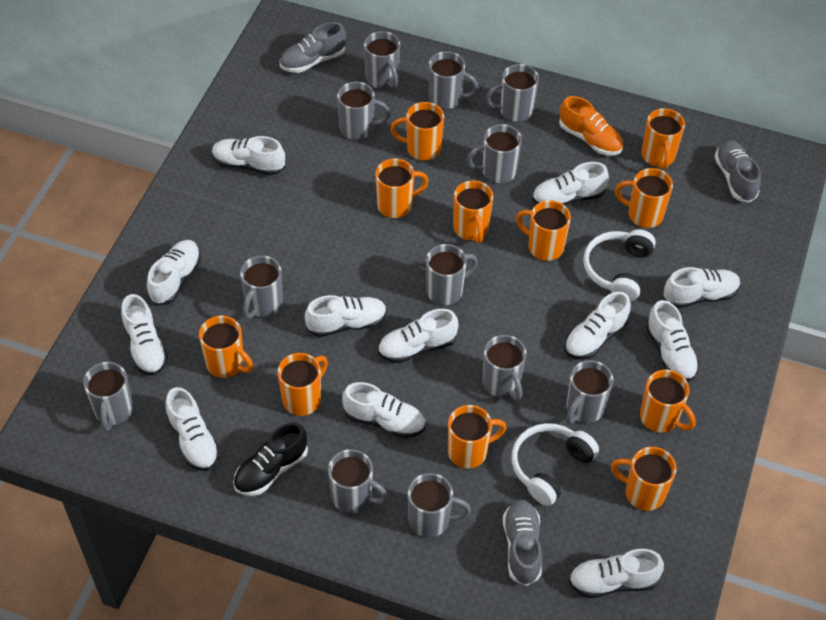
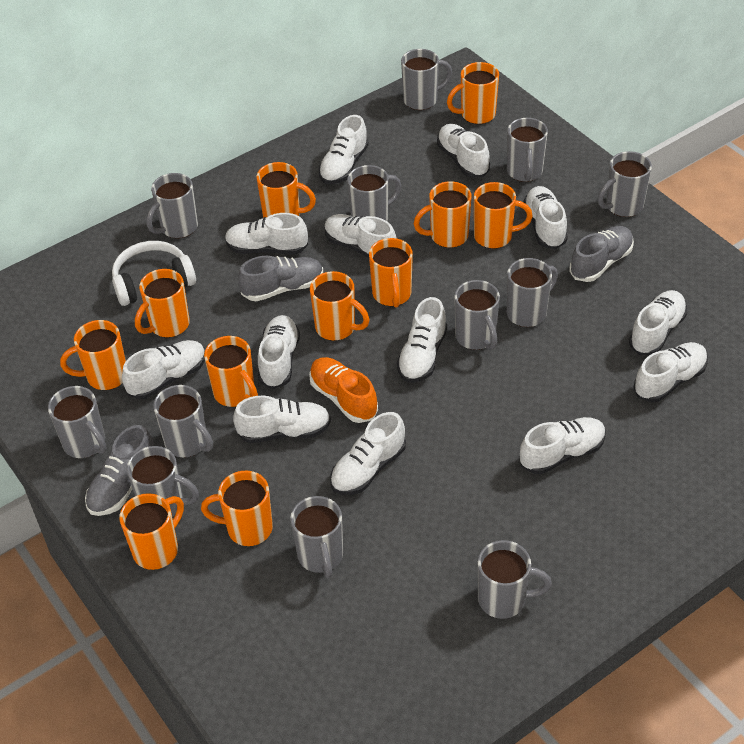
black shoe: 1 -> 0
white headphones: 2 -> 1
white shoe: 12 -> 13

